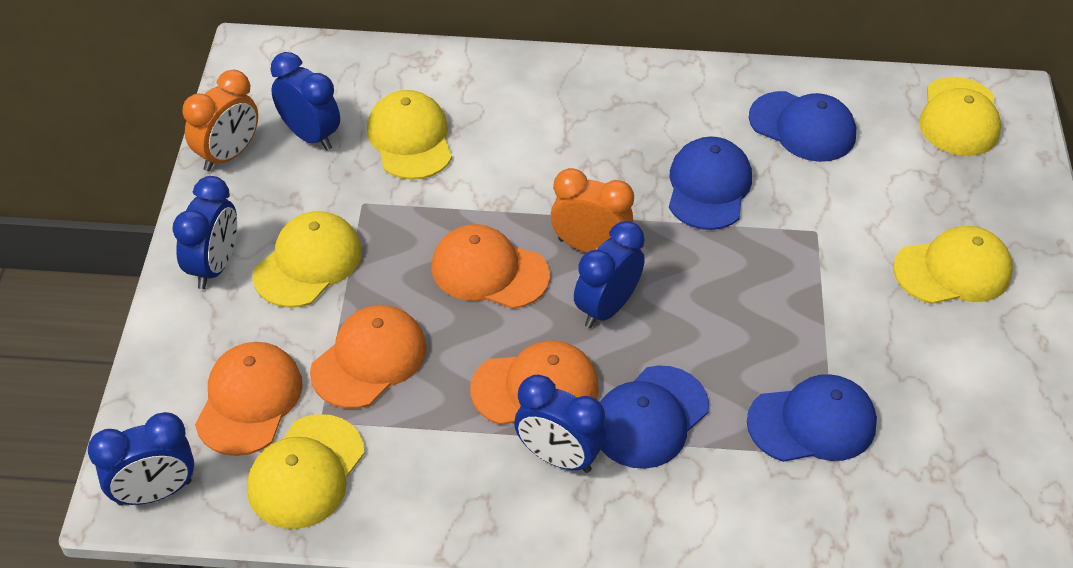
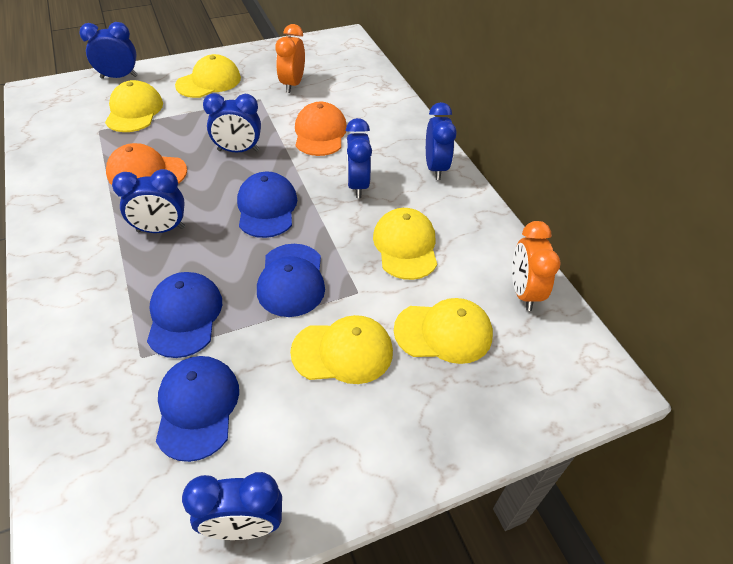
blue clock: 5 -> 6
orange cap: 4 -> 2

